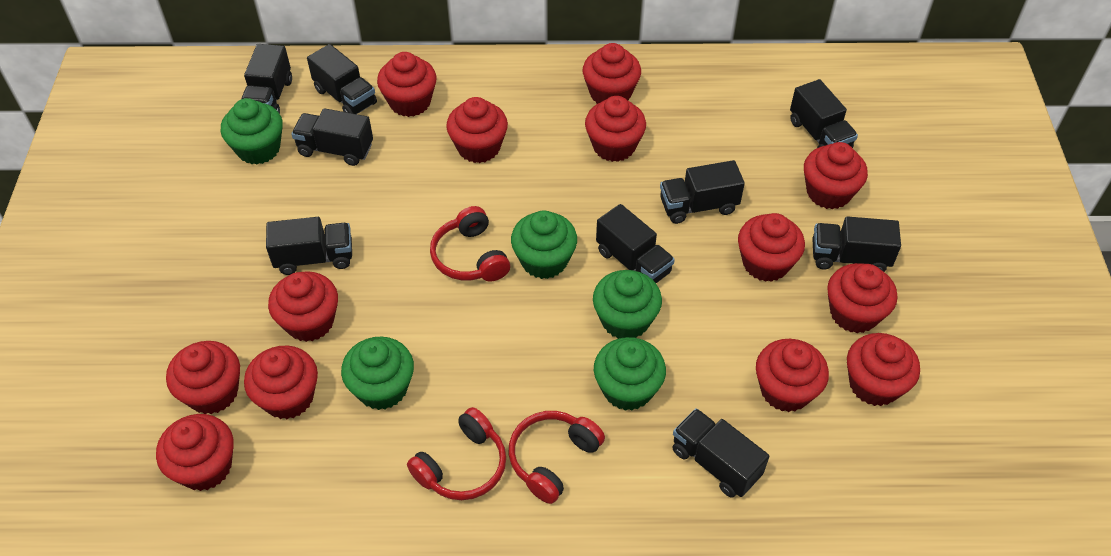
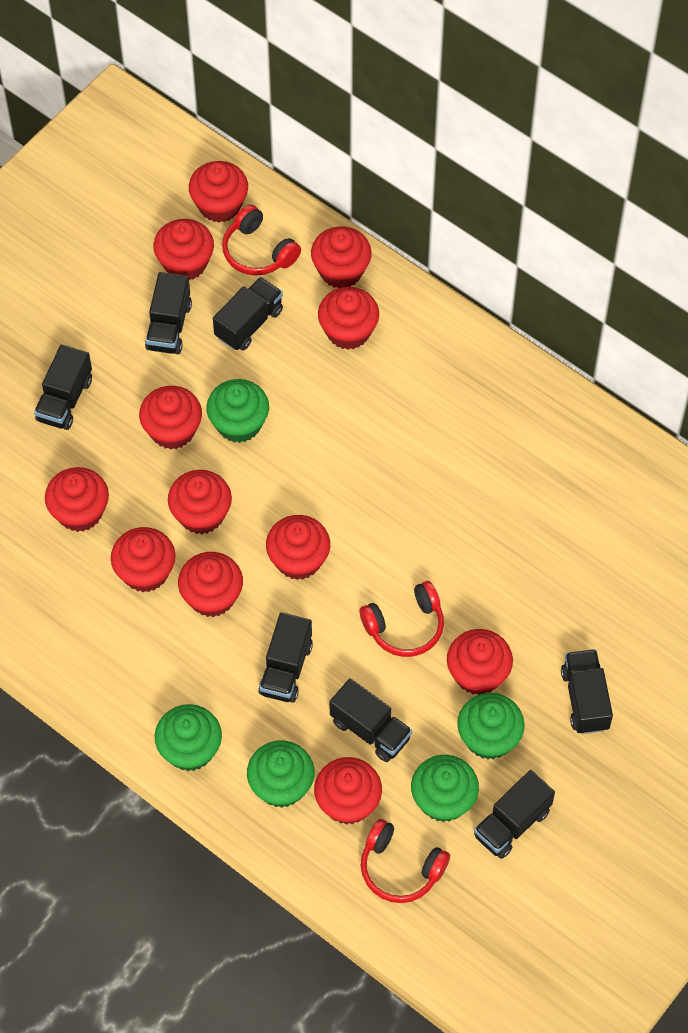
black truck: 9 -> 7
red cupcake: 13 -> 12

